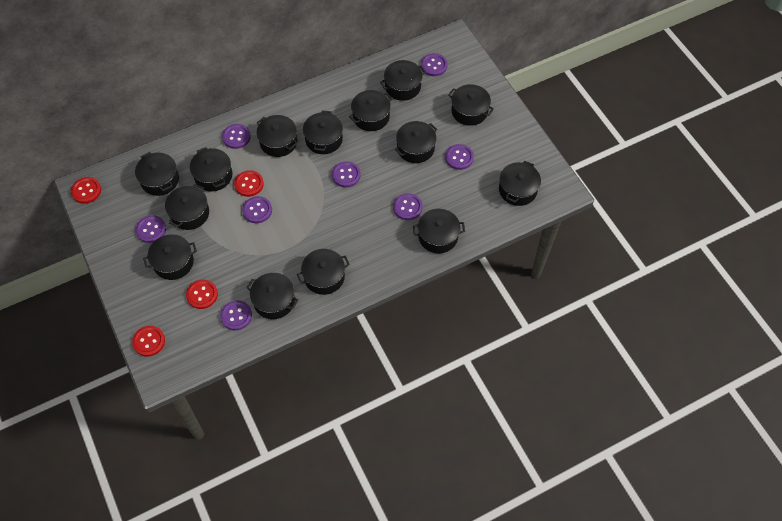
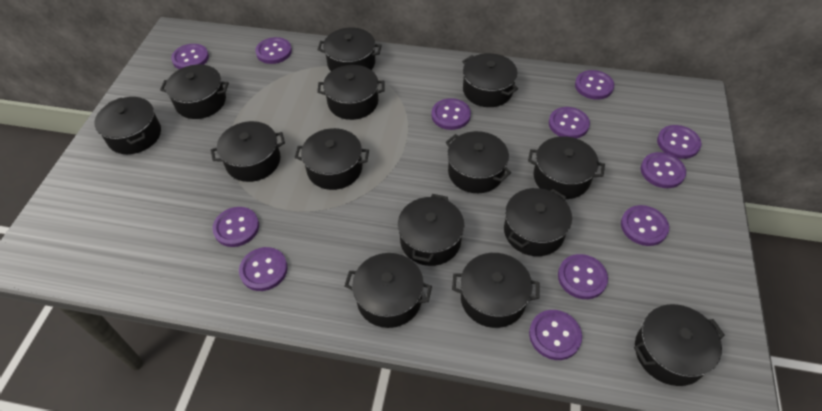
purple button: 8 -> 12
red button: 4 -> 0

